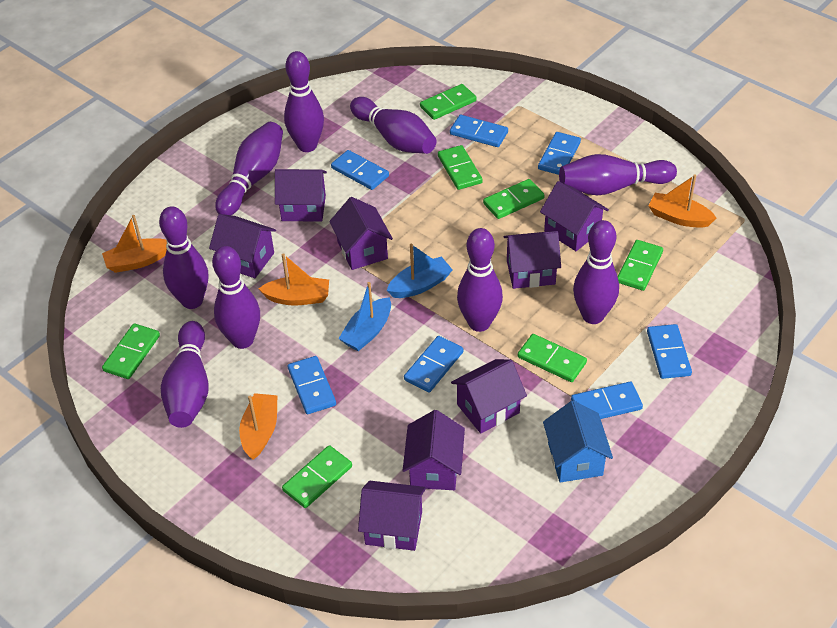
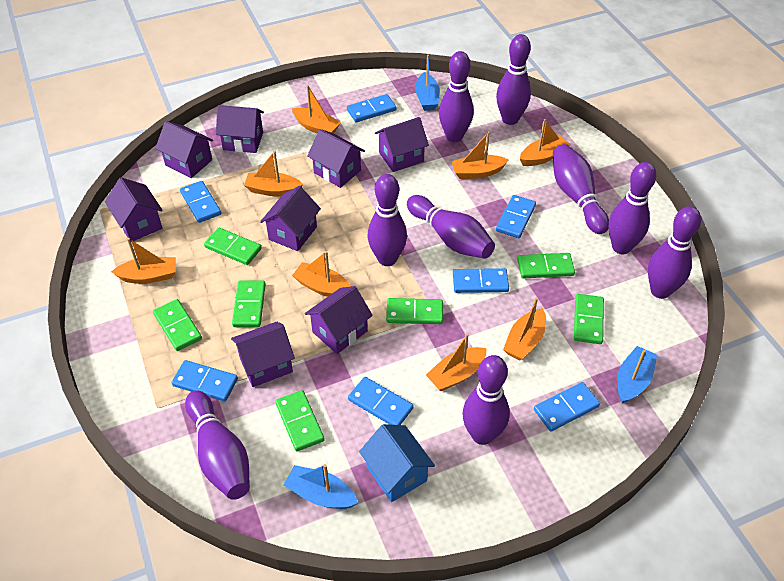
blue boat: 2 -> 3
orange boat: 4 -> 8

